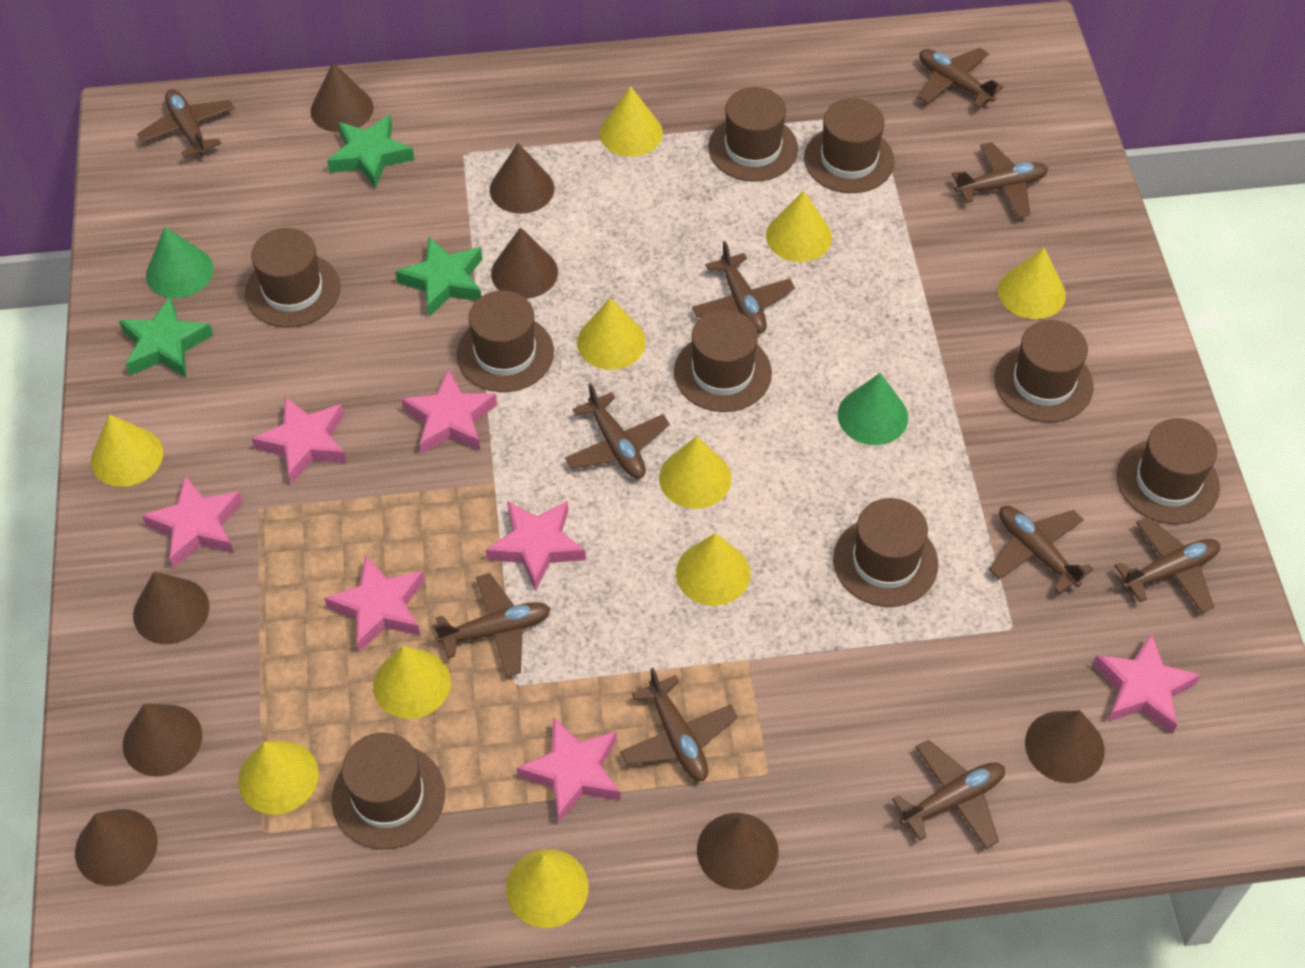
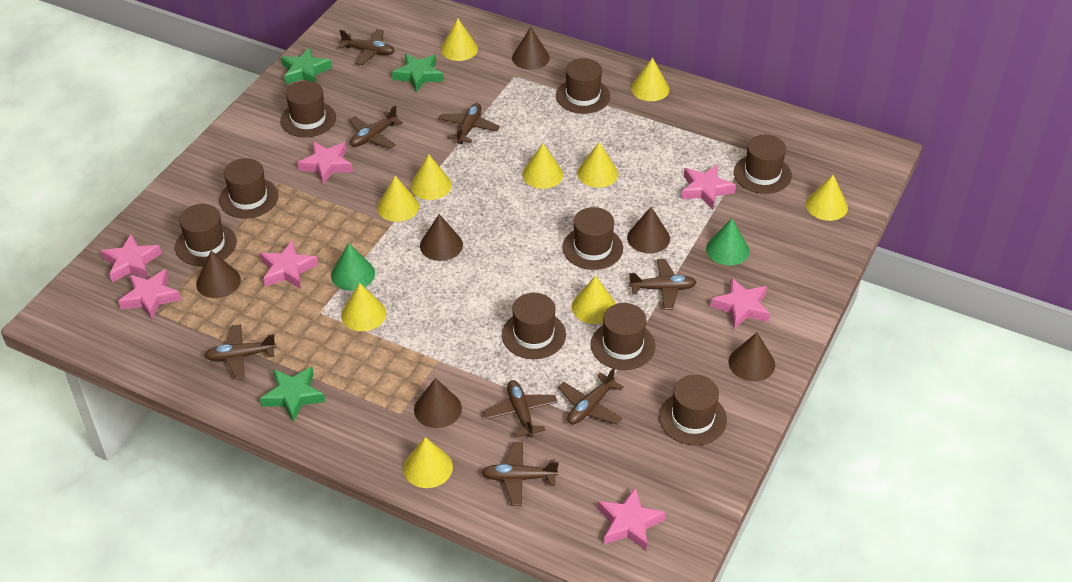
brown cone: 8 -> 6
brown plane: 10 -> 8

